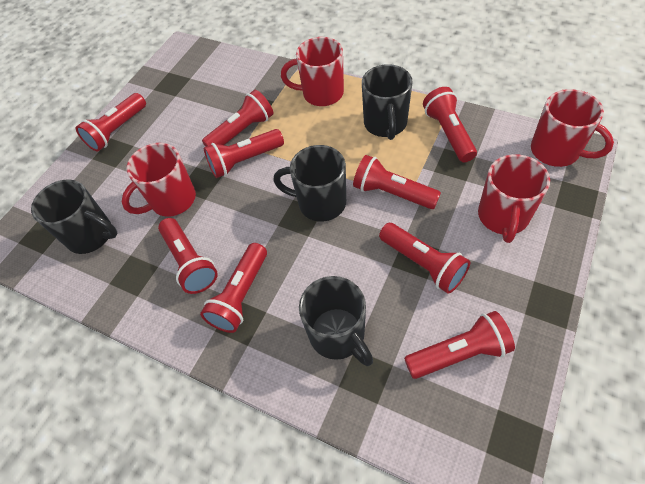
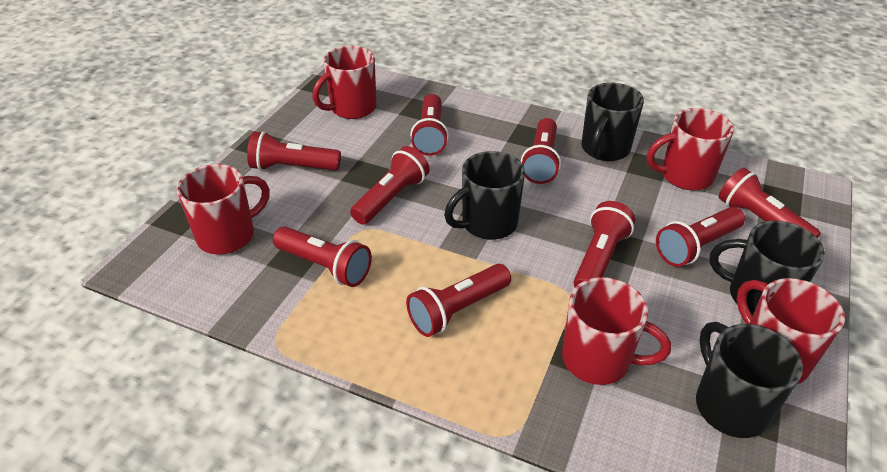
red mug: 4 -> 5

